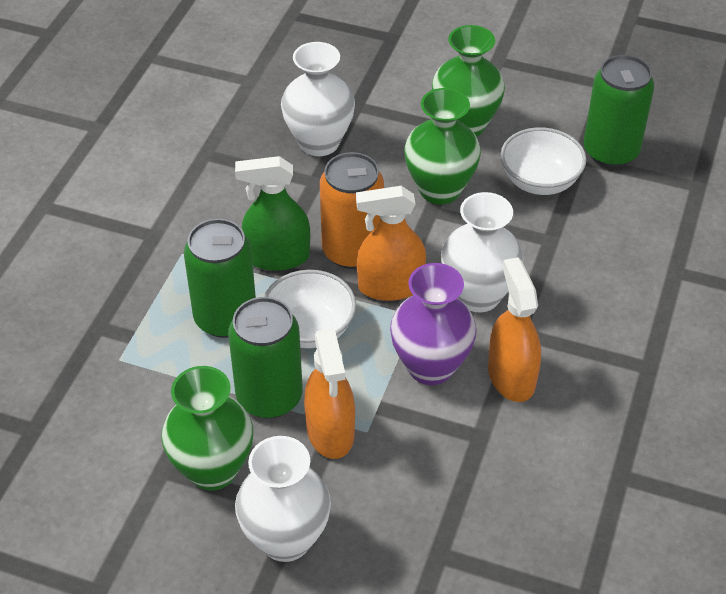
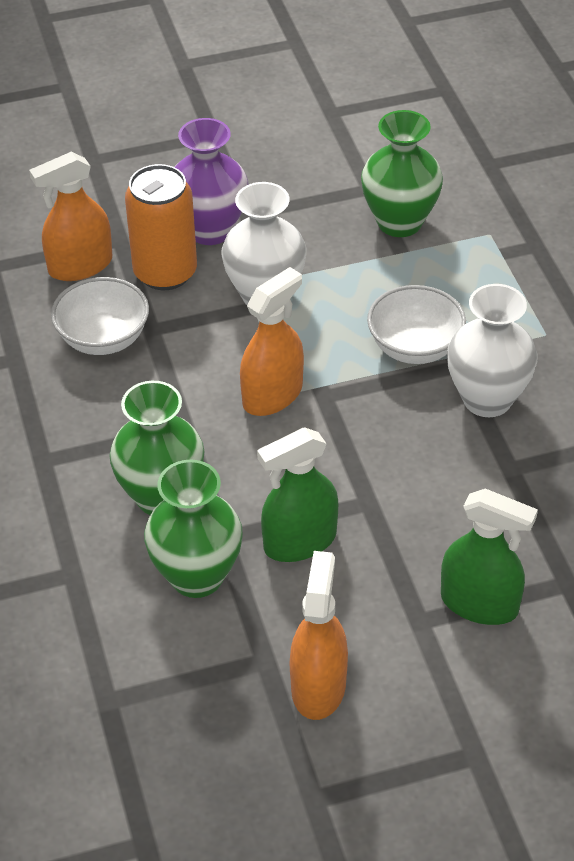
green can: 3 -> 0
green spray bottle: 1 -> 2
white vase: 3 -> 2

